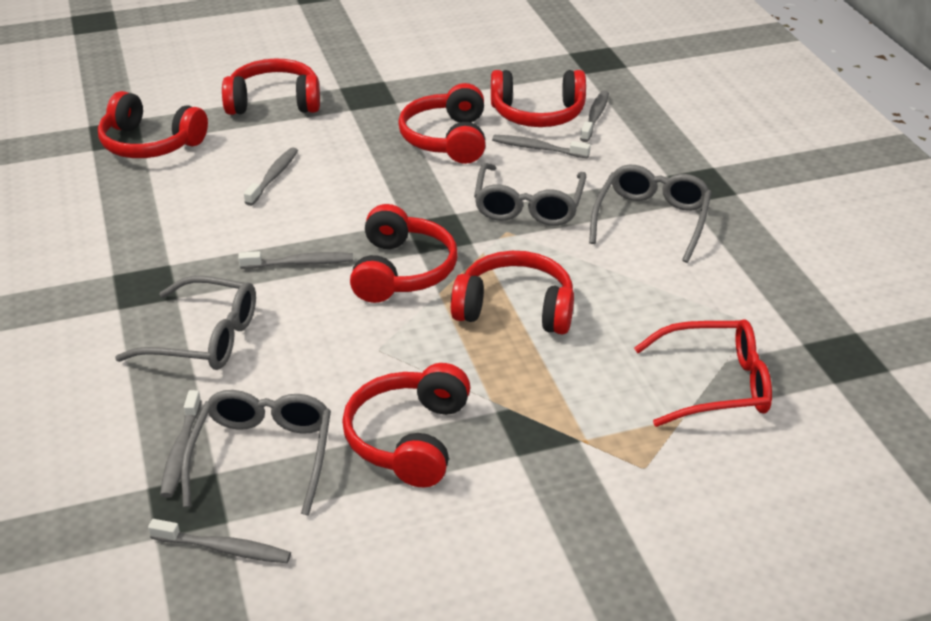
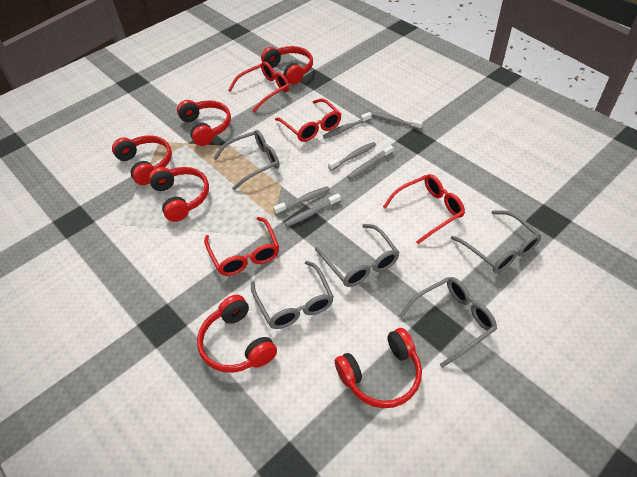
grey glasses: 4 -> 5
red glasses: 1 -> 4
red headphones: 7 -> 6

